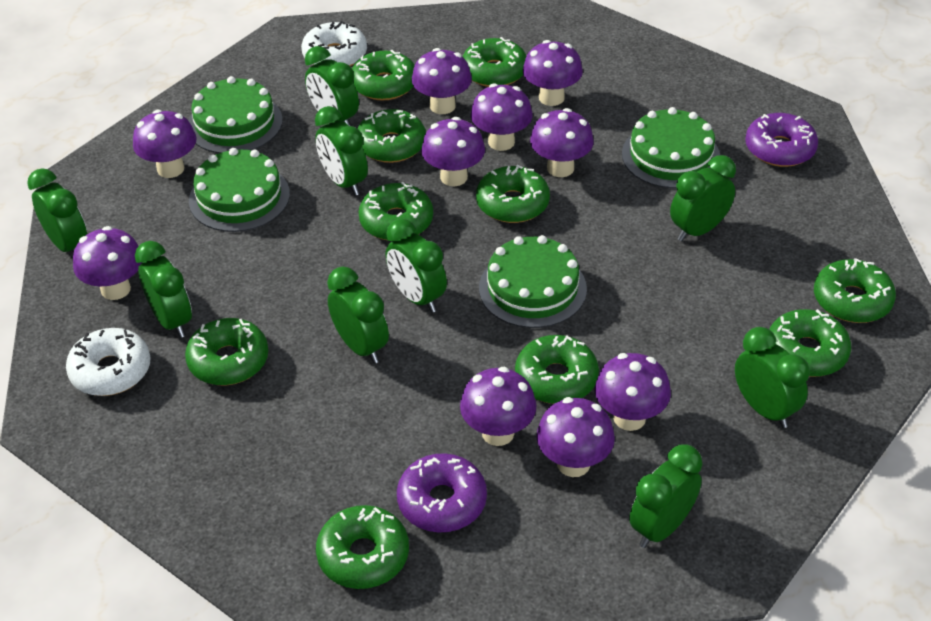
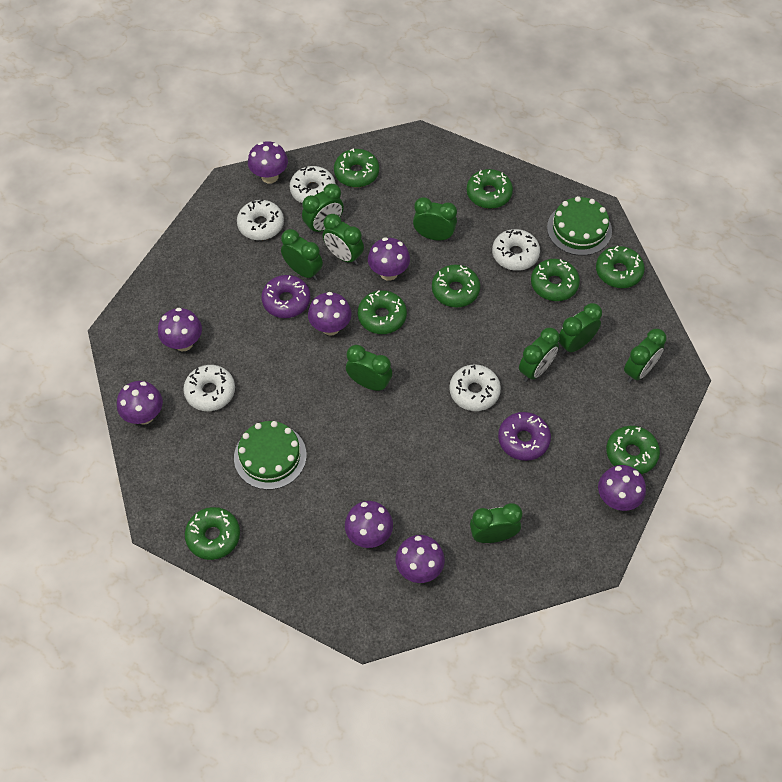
green cake: 4 -> 2
green donut: 10 -> 8
purple mushroom: 10 -> 8
white donut: 2 -> 5

